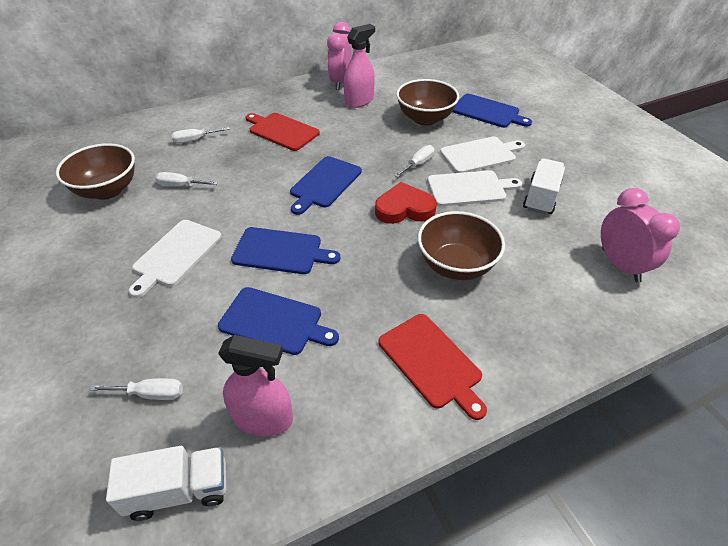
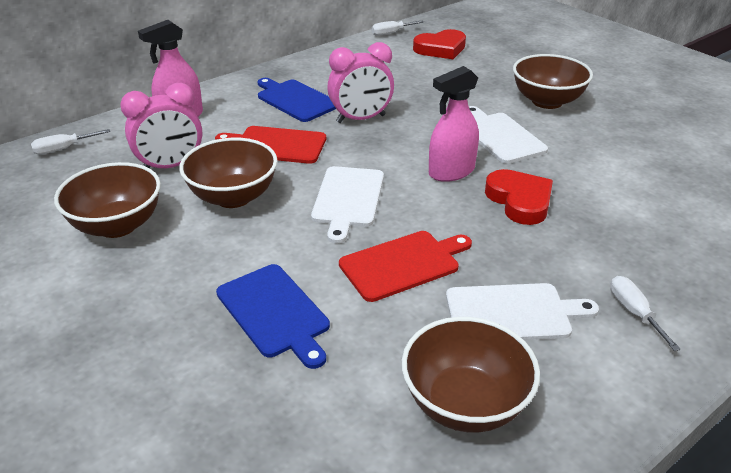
blue cutting board: 4 -> 2
brown bowl: 3 -> 4
red heart: 1 -> 2
white screwdriver: 4 -> 3
white truck: 2 -> 0

